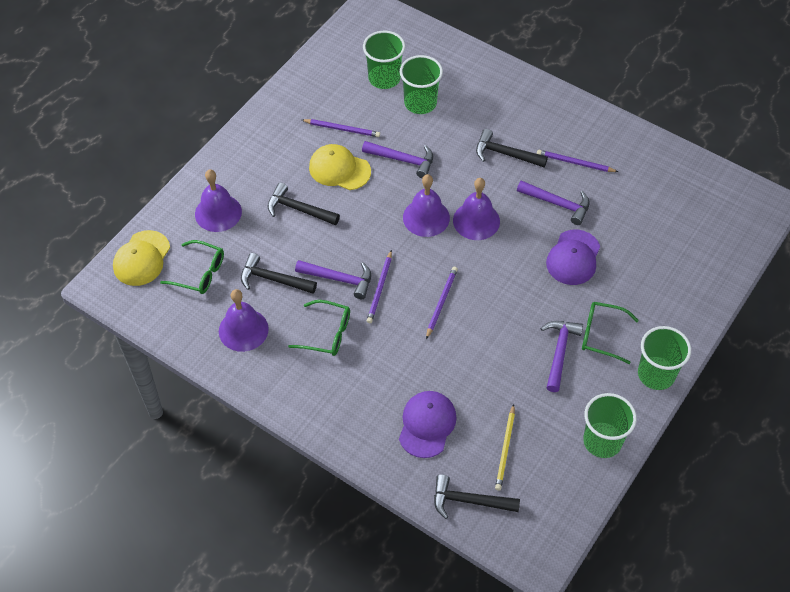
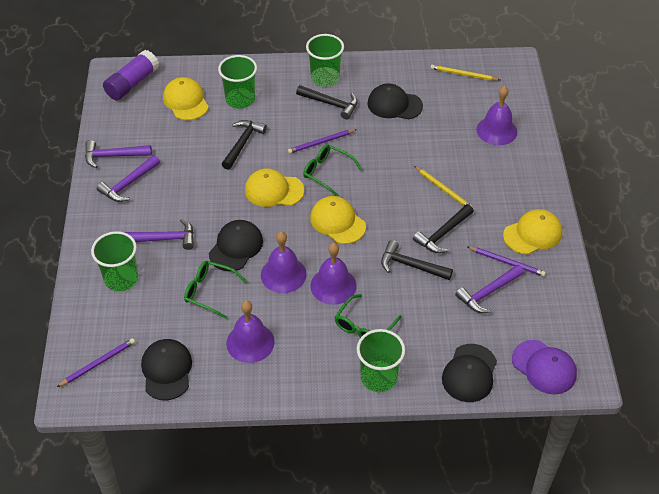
black cap: 0 -> 4
purple cap: 2 -> 1
purple glue stick: 0 -> 1
purple pencil: 4 -> 3
yellow cap: 2 -> 4
yellow pencil: 1 -> 2

